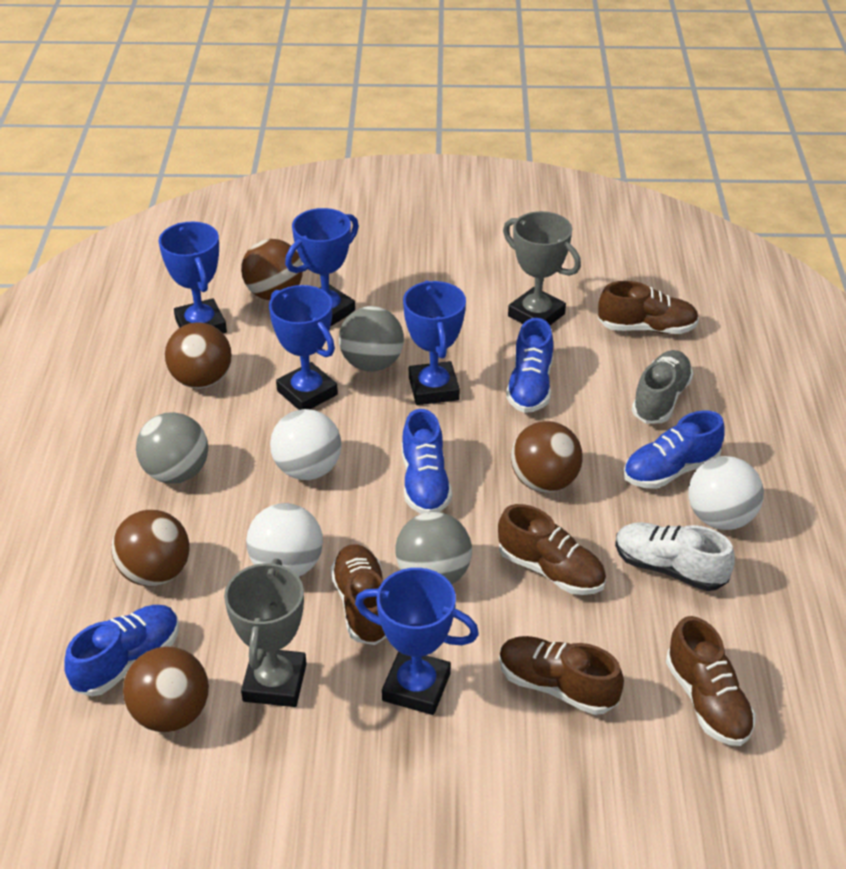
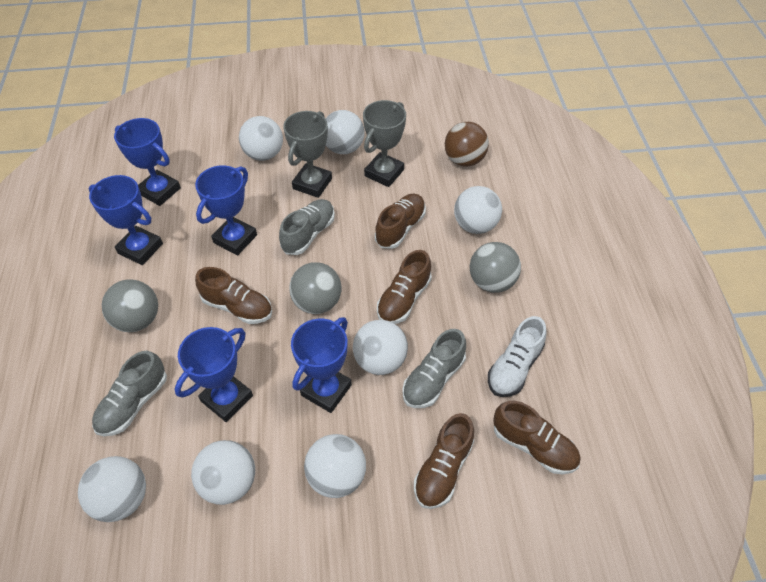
blue shoe: 4 -> 0
brown ball: 5 -> 1
grey shoe: 1 -> 3
white ball: 3 -> 7

